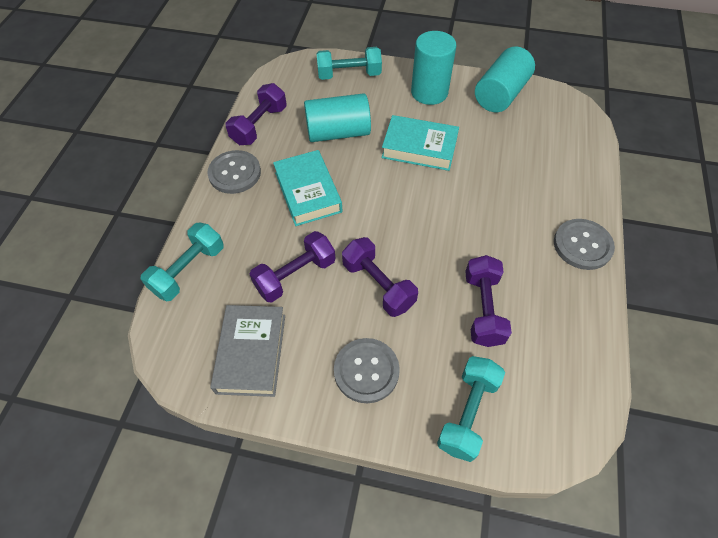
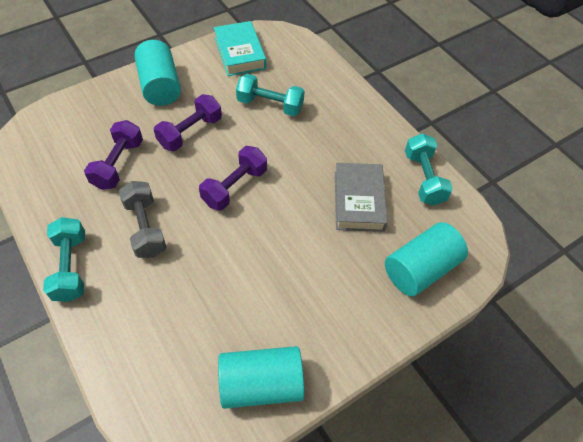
grey button: 3 -> 0
grey dumbbell: 0 -> 1
purple dumbbell: 4 -> 3
turquoise book: 2 -> 1

